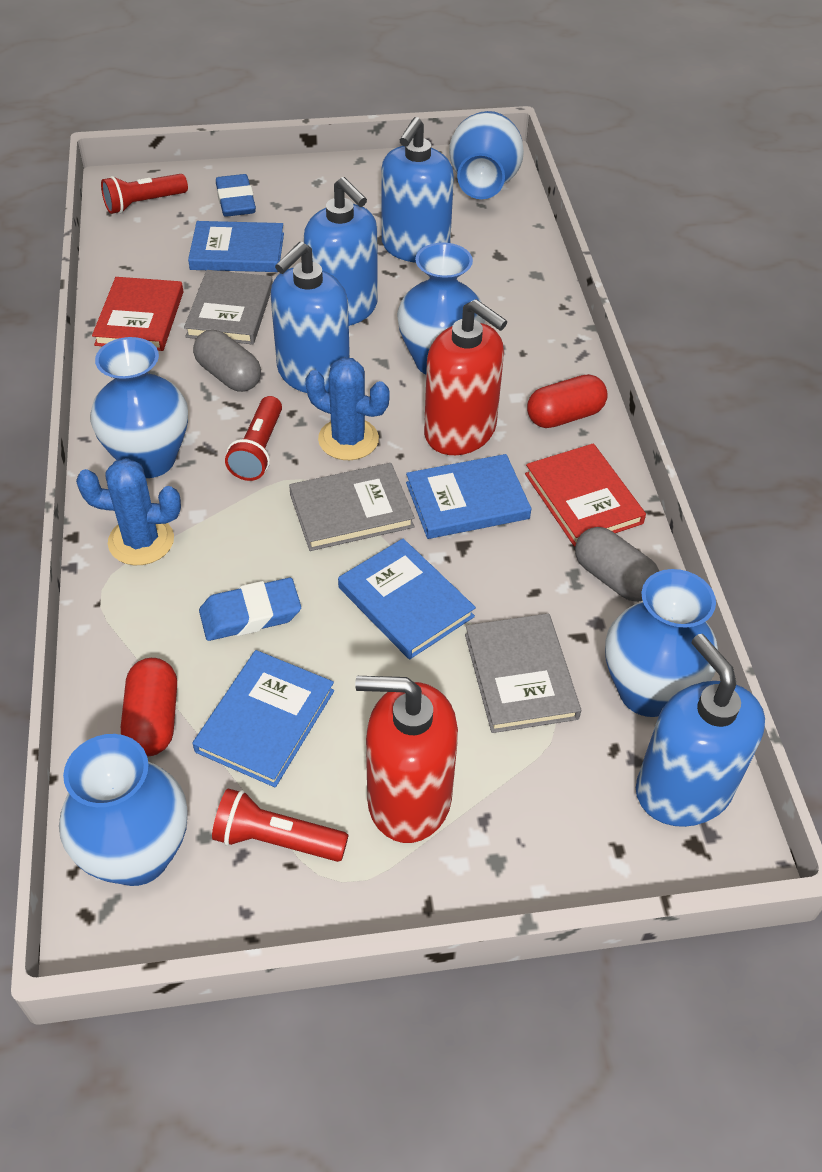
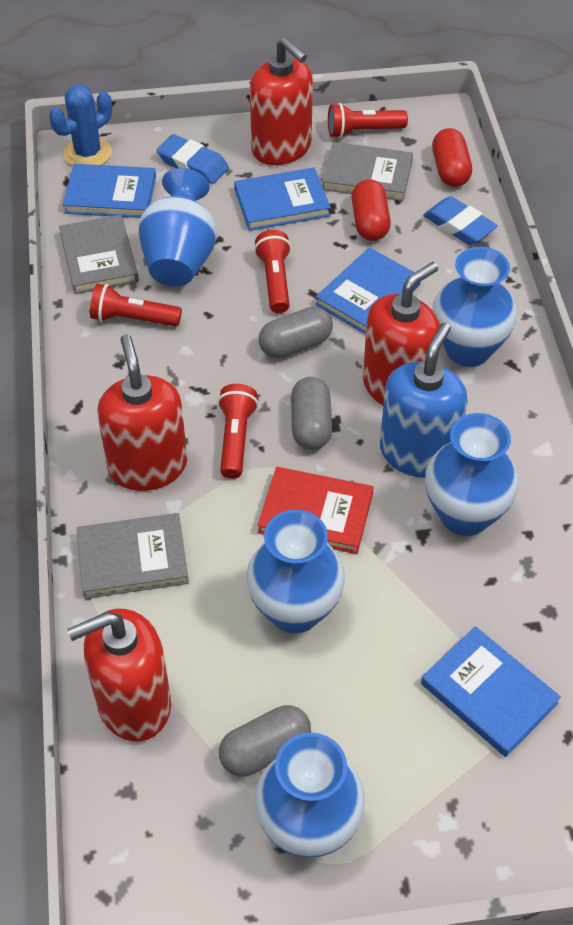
blue cactus: 2 -> 1
blue soap dispenser: 4 -> 1
grey capsule: 2 -> 3
red book: 2 -> 1
red flashlight: 3 -> 4
red soap dispenser: 2 -> 4

